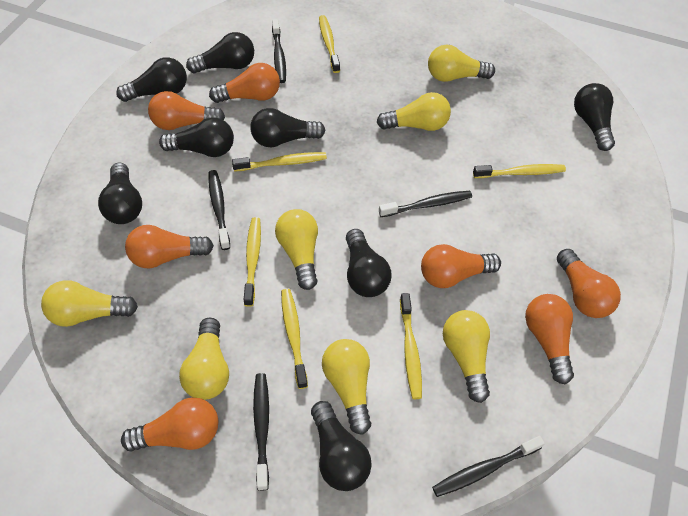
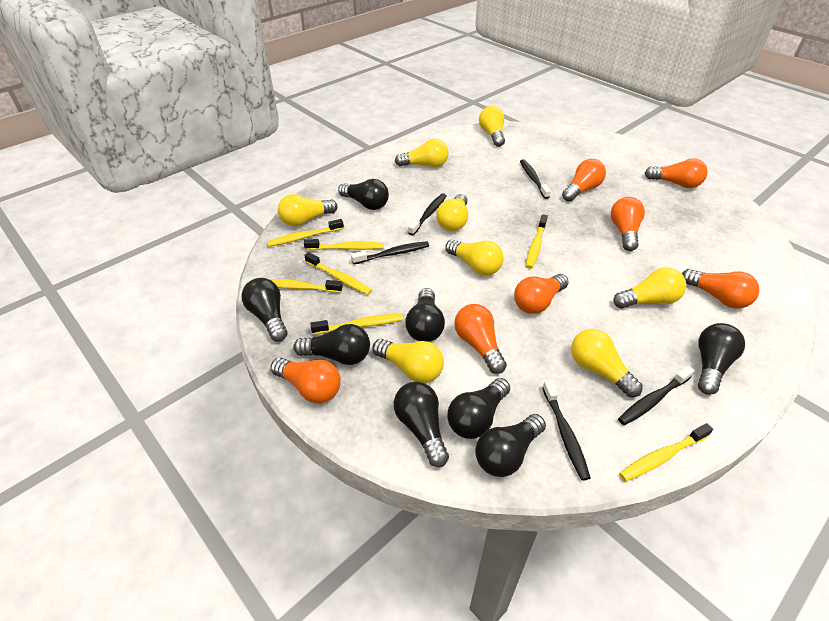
yellow light bulb: 7 -> 8
yellow toothbrush: 6 -> 7

